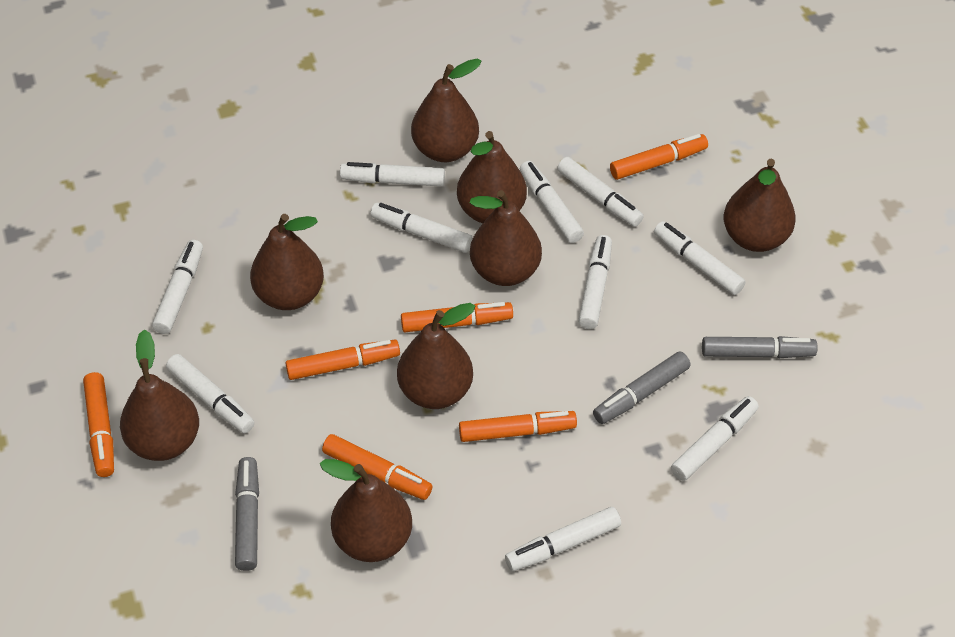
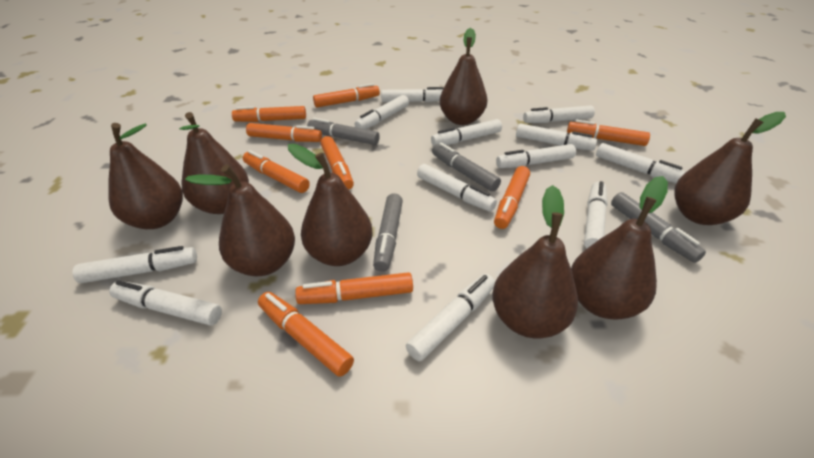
grey marker: 3 -> 4
orange marker: 6 -> 9
white marker: 10 -> 12

